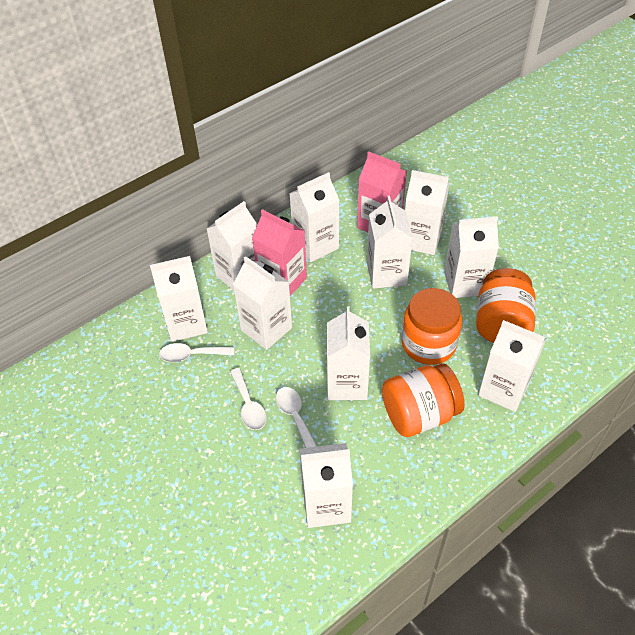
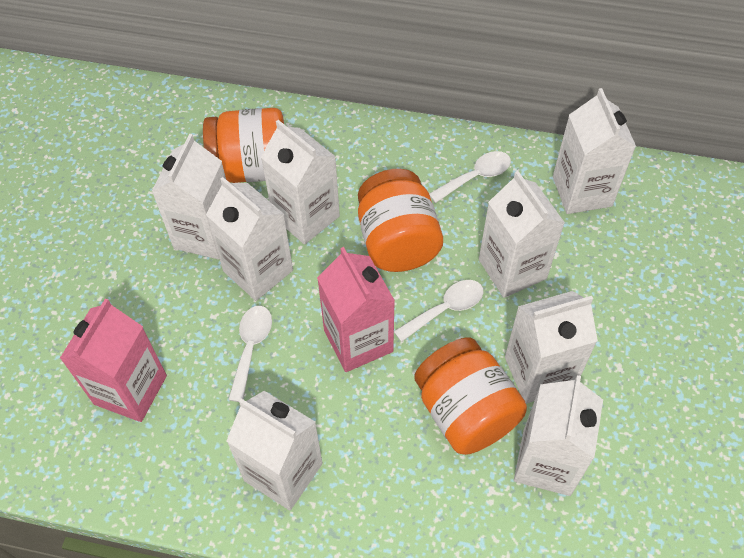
white carton: 10 -> 8

